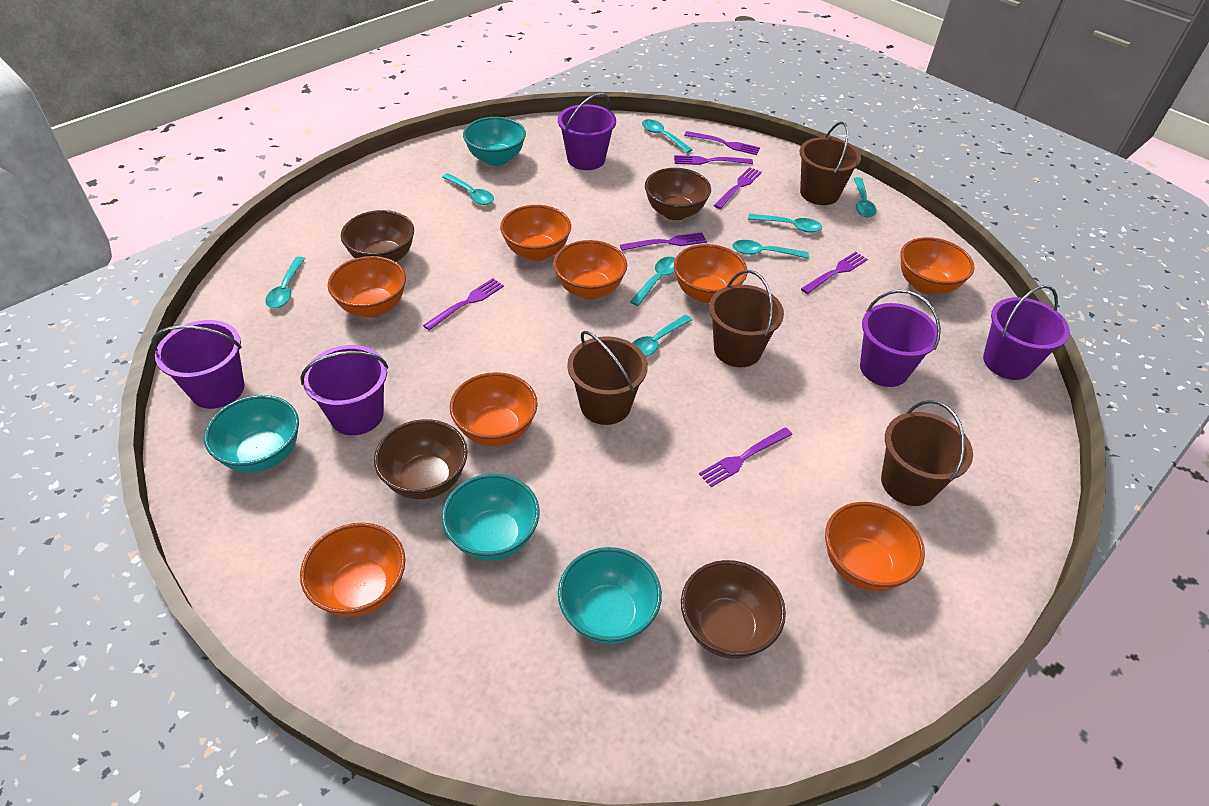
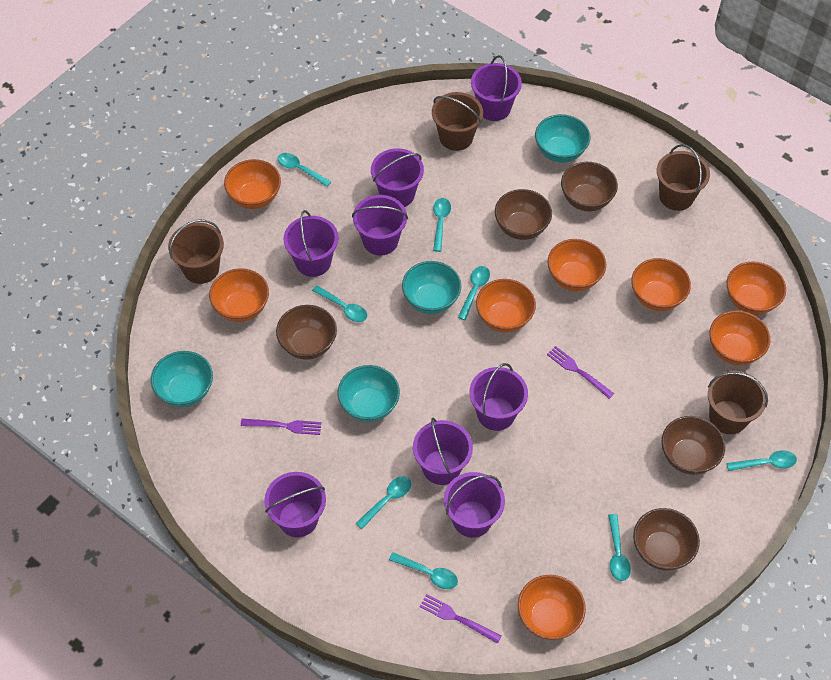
brown bowl: 4 -> 5
purple bucket: 5 -> 8
purple fork: 7 -> 3

